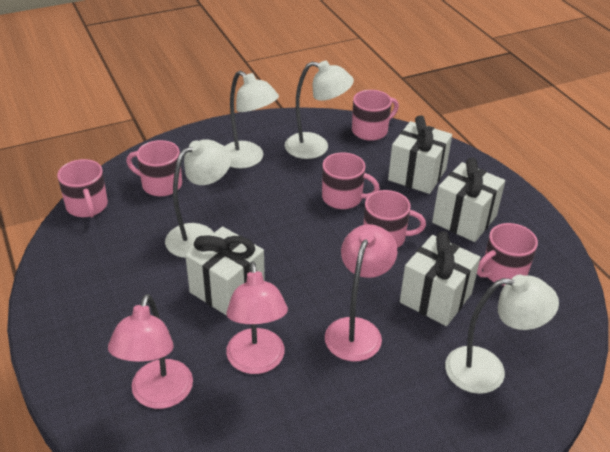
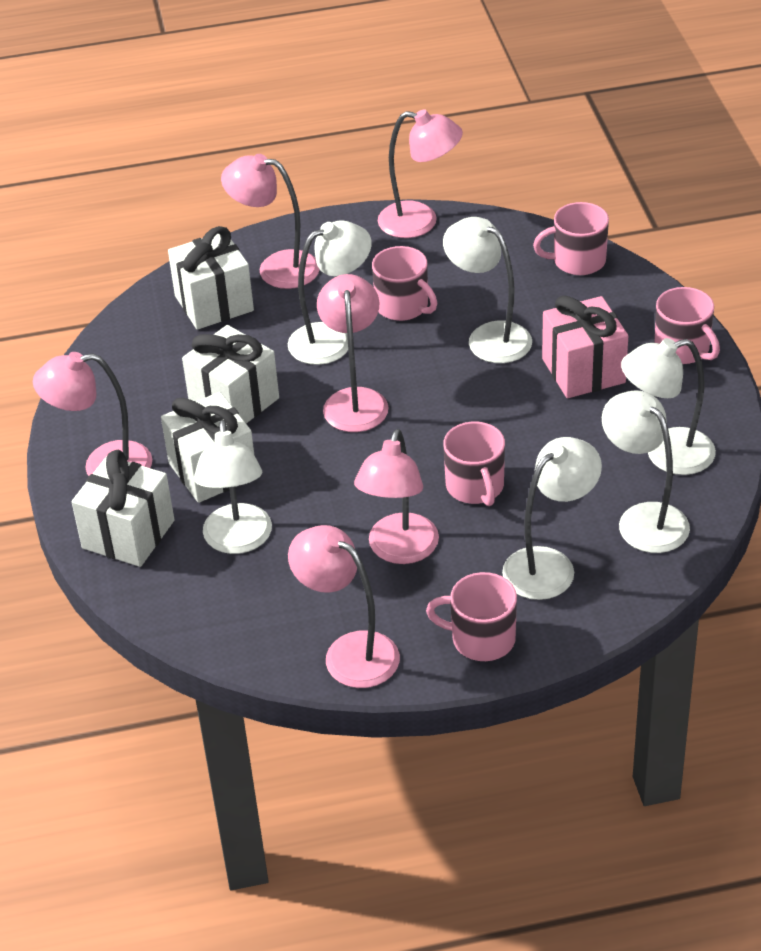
pink gift: 0 -> 1
pink lamp: 3 -> 6
pink mug: 6 -> 5
white lamp: 4 -> 6

